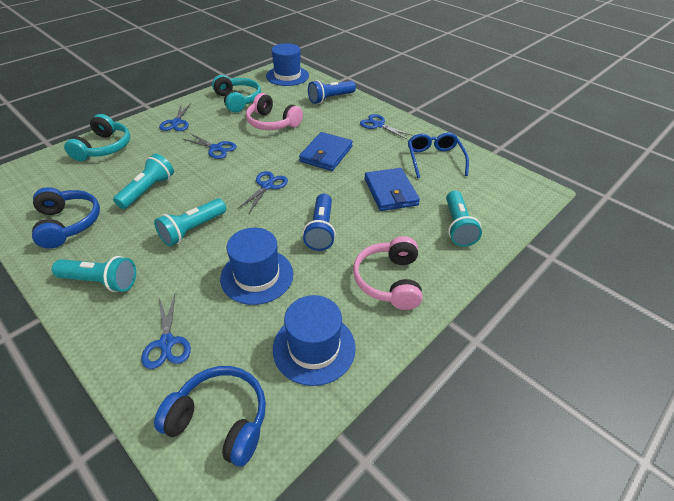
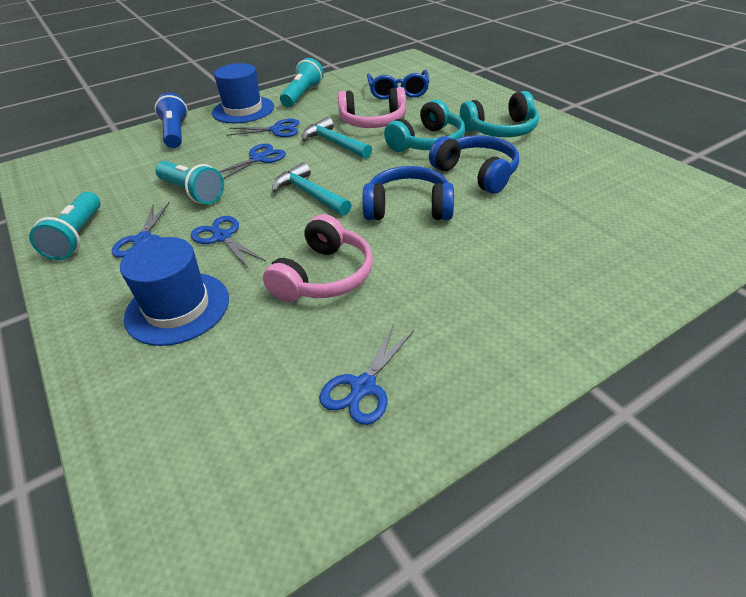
blue flashlight: 2 -> 1
blue hat: 3 -> 2
blue wallet: 2 -> 0
turquoise flashlight: 4 -> 3
turquoise hammer: 0 -> 2

